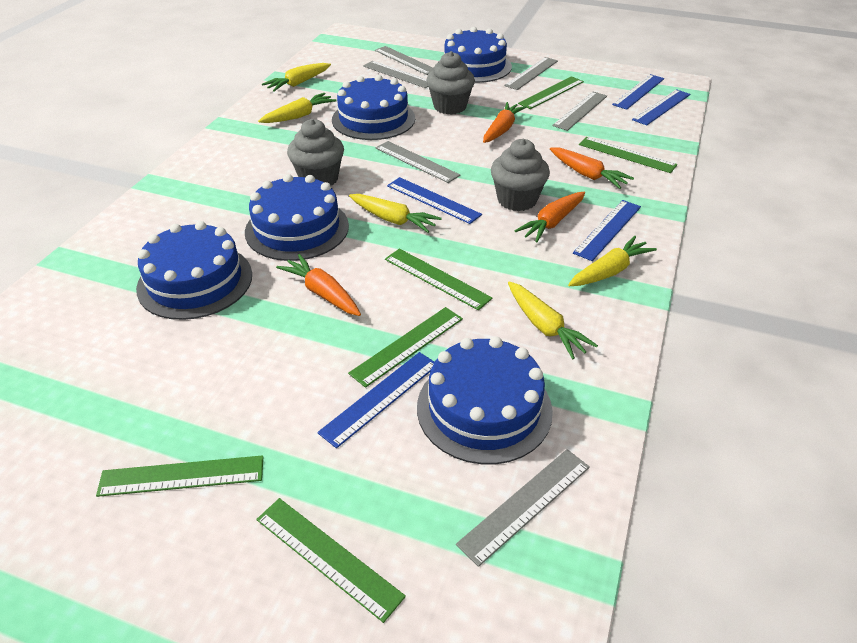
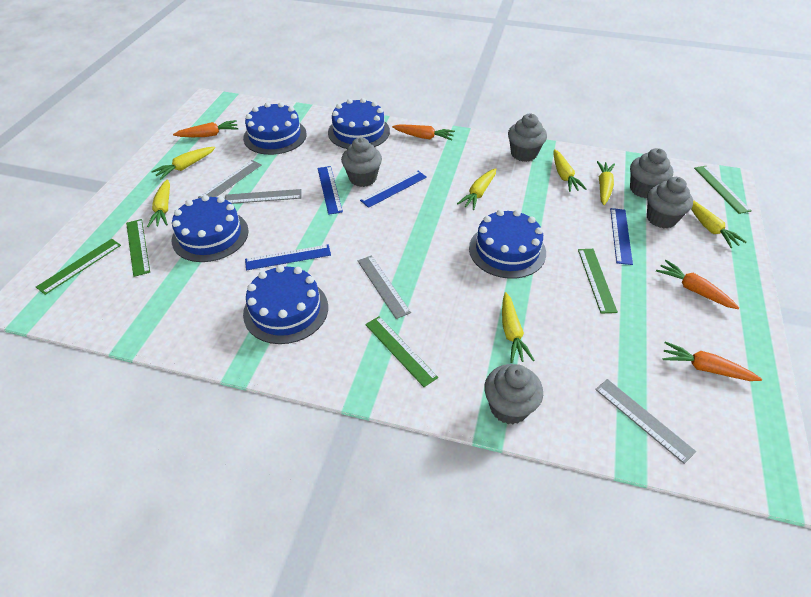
blue ruler: 5 -> 4
green ruler: 6 -> 5
grey cupcake: 3 -> 5
grey ruler: 6 -> 4
yellow carrot: 5 -> 7

